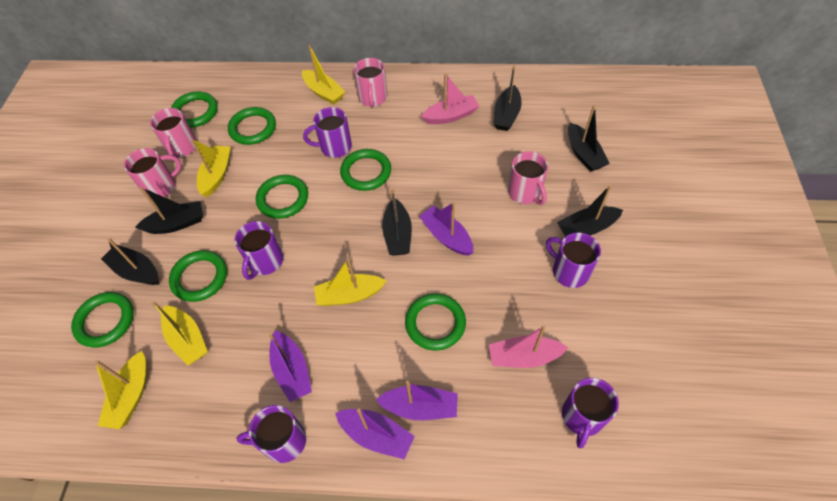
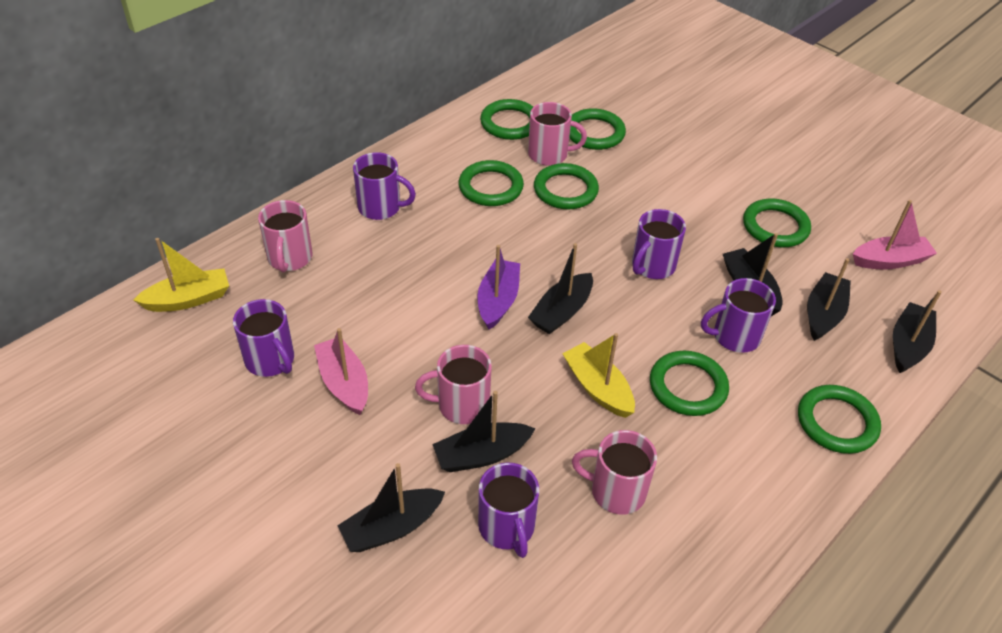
purple boat: 4 -> 1
yellow boat: 5 -> 2

